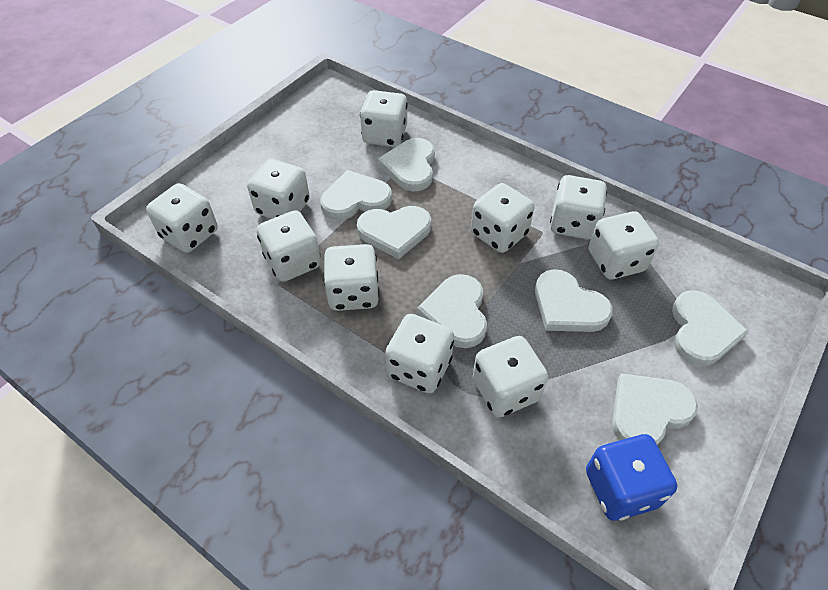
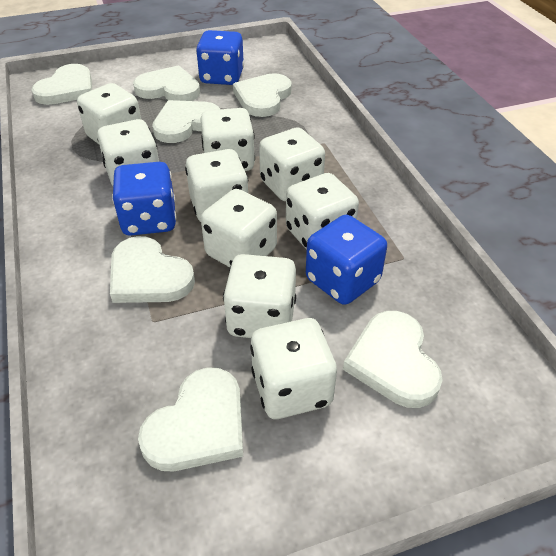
blue dice: 1 -> 3
white dice: 10 -> 9

